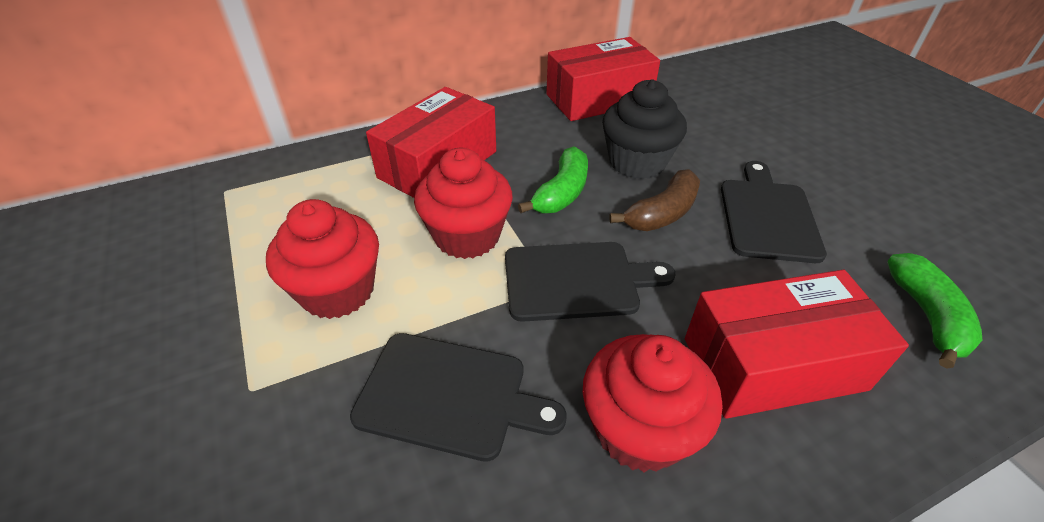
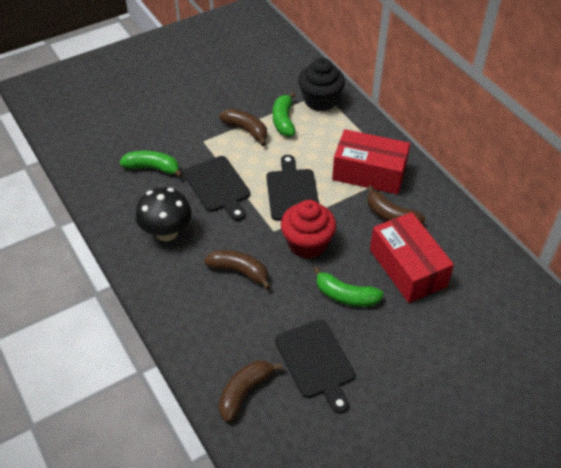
black mushroom: 0 -> 1
brown banana: 1 -> 4
green banana: 2 -> 3
red box: 3 -> 2
red cupcake: 3 -> 1

